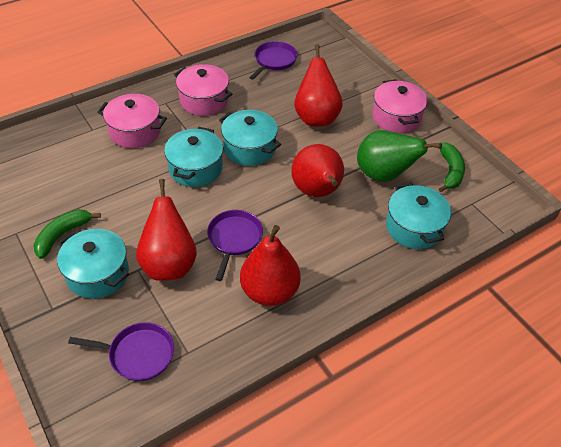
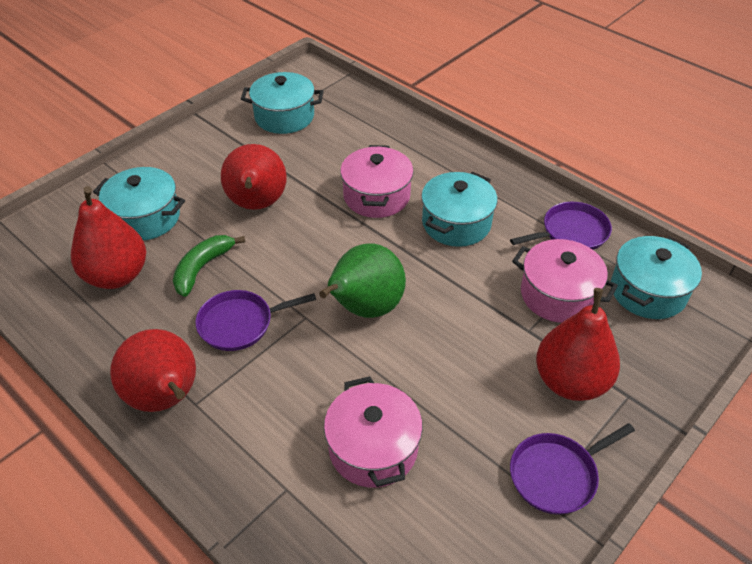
green banana: 2 -> 1

